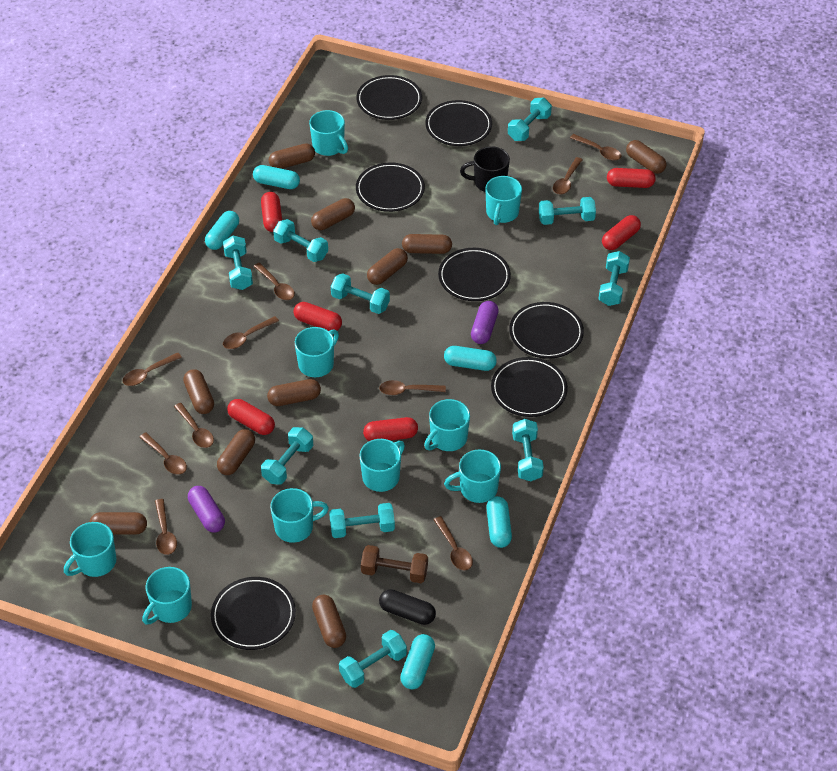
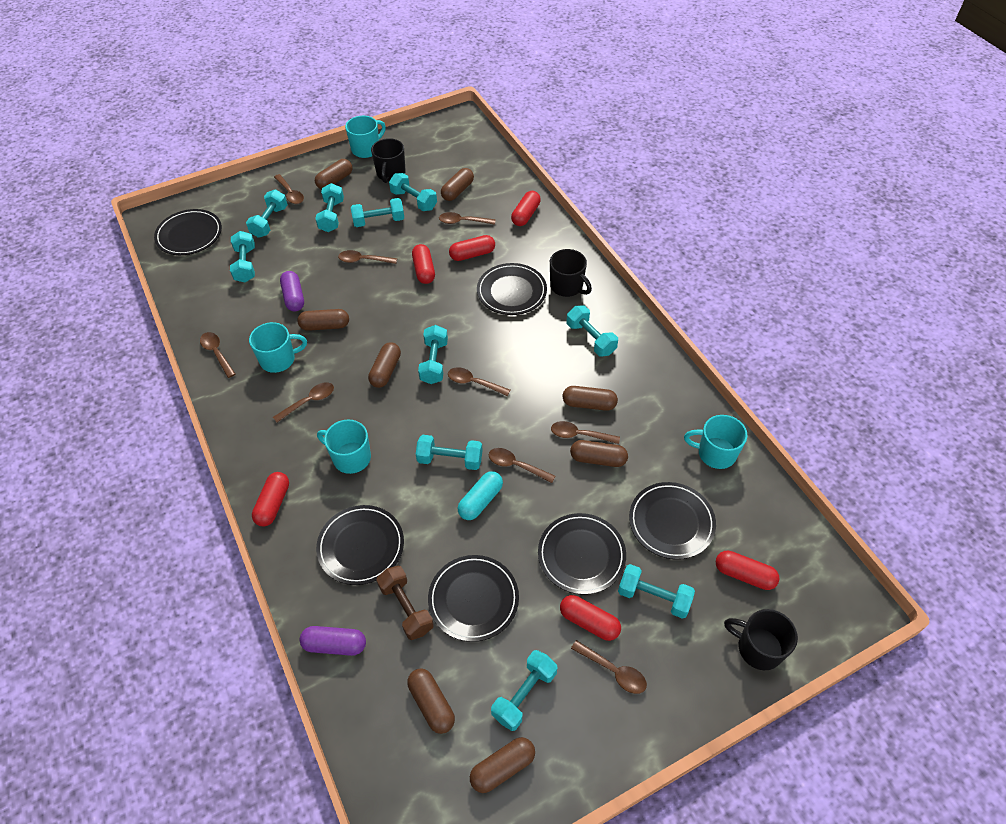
black capsule: 1 -> 0
black mug: 1 -> 3
black plate: 7 -> 6
brown capsule: 10 -> 8
brown spoon: 10 -> 9
turquoise capsule: 5 -> 1
turquoise mug: 9 -> 4

